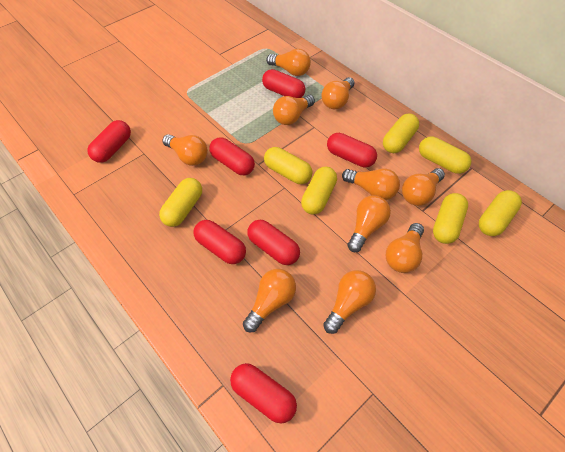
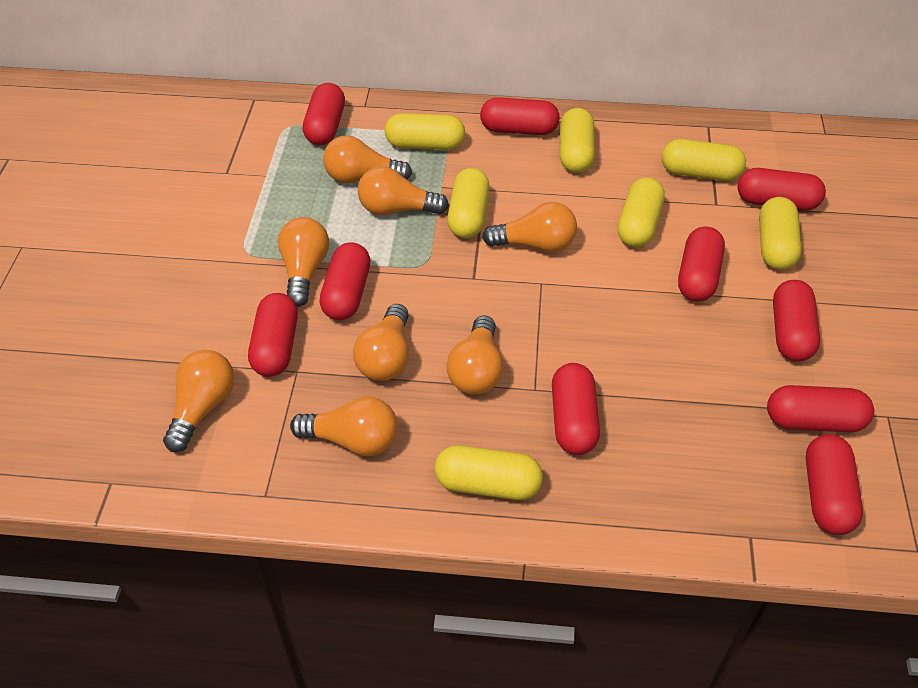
orange light bulb: 10 -> 8
red capsule: 7 -> 10

